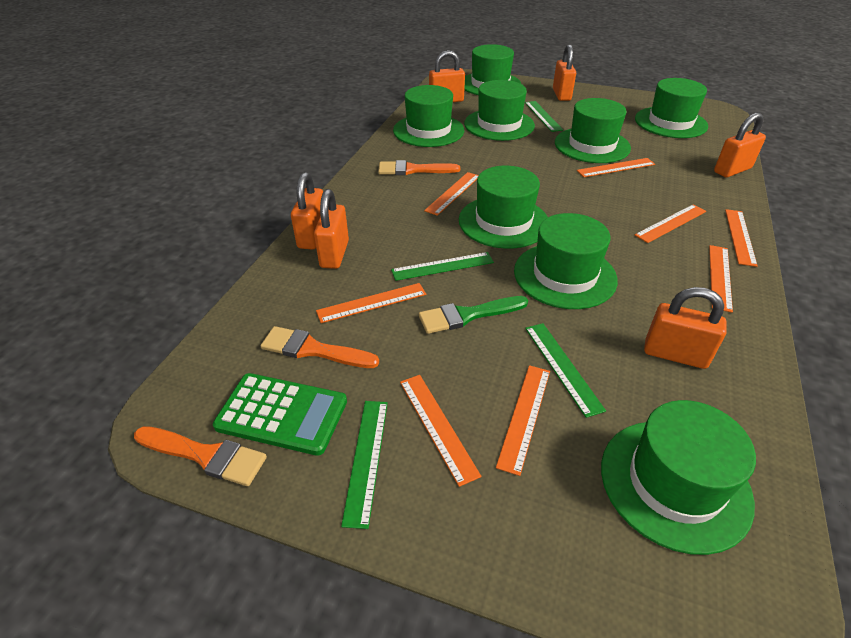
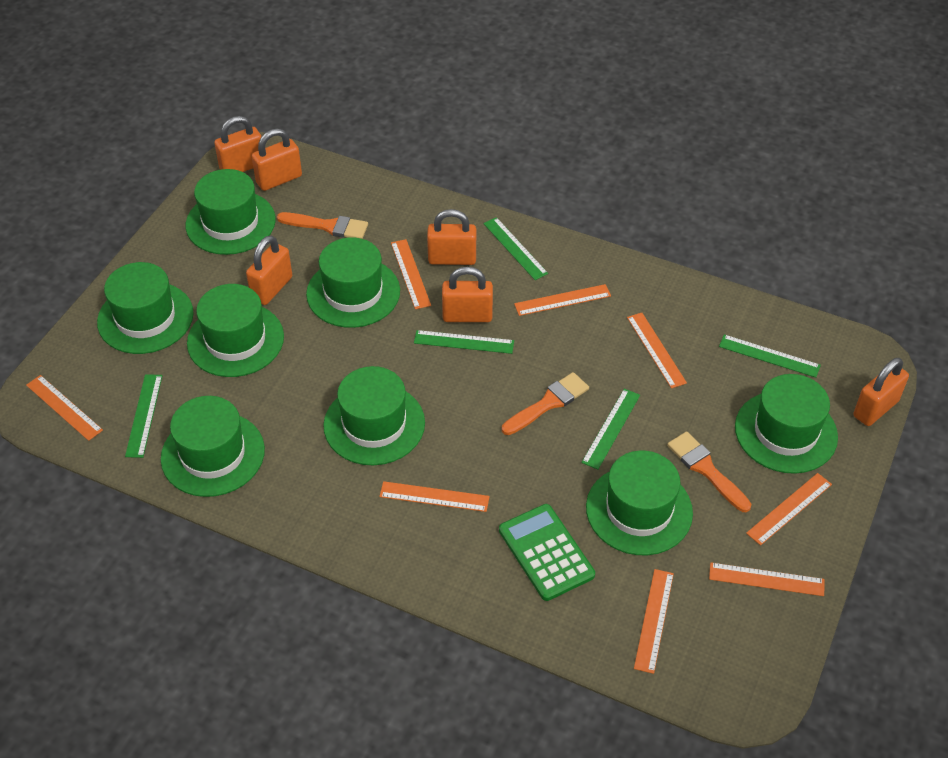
green brush: 1 -> 0
green ruler: 4 -> 5

